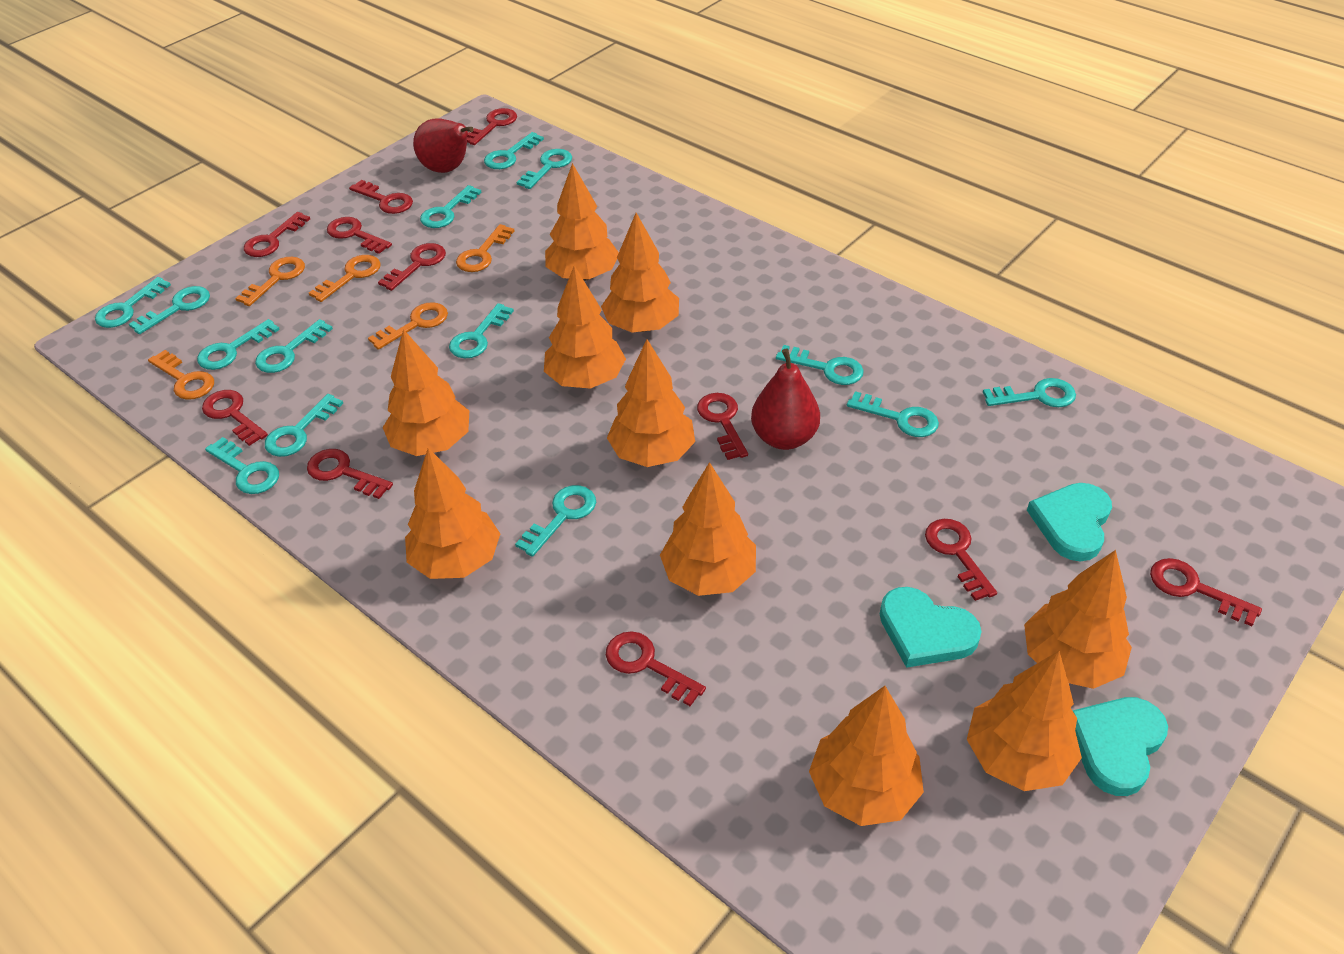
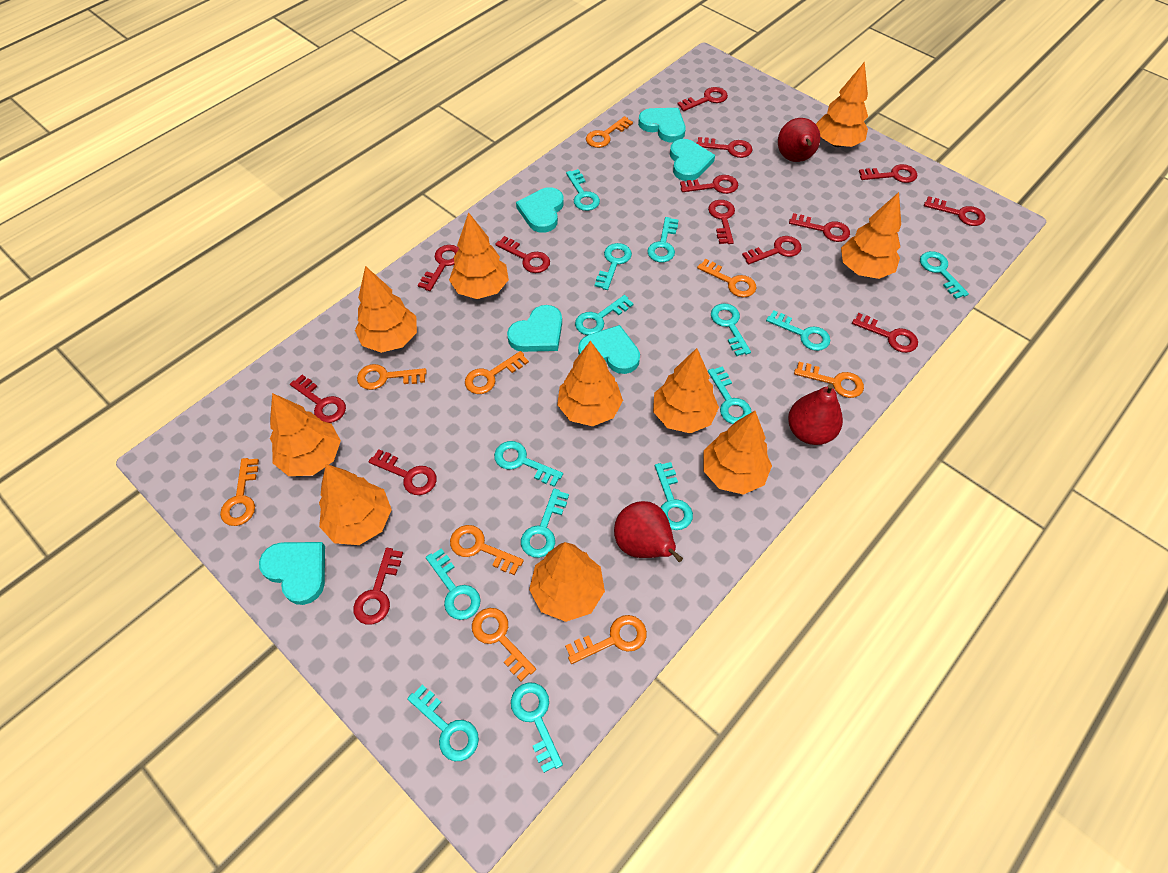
orange key: 5 -> 9
red key: 11 -> 14
red pear: 2 -> 3
turquoise heart: 3 -> 6

